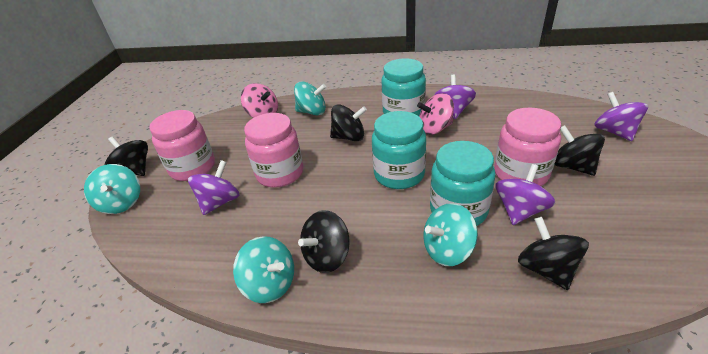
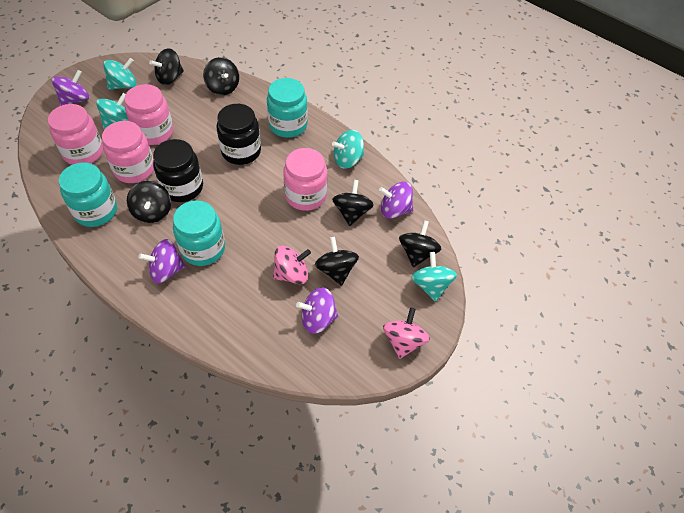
black jar: 0 -> 2
black spinning top: 5 -> 6
pink jar: 3 -> 4

